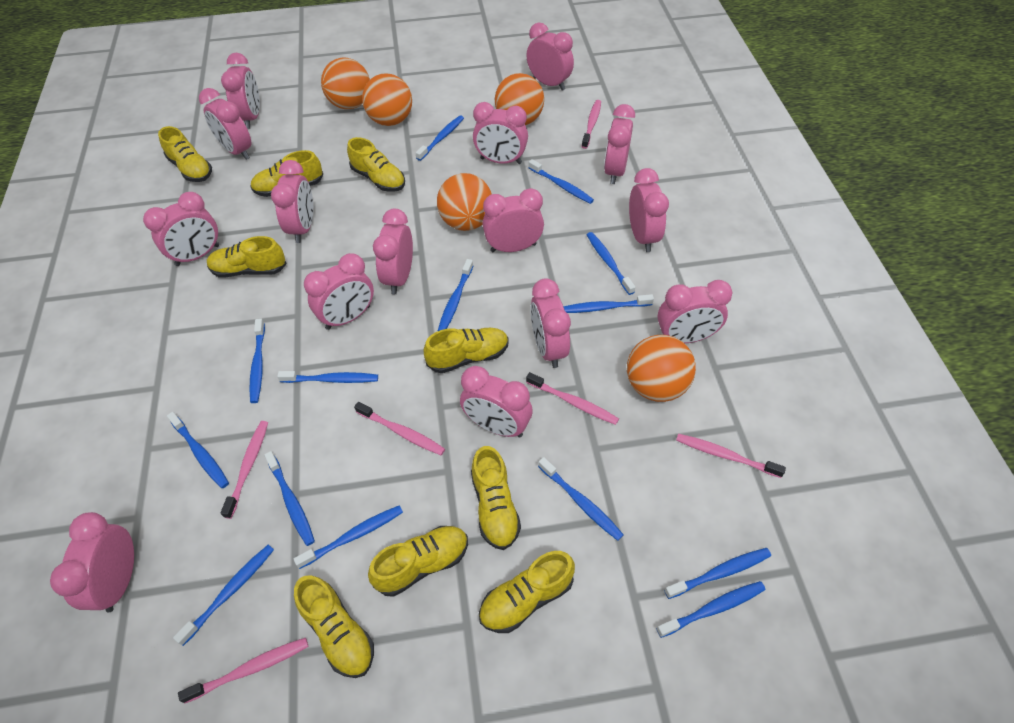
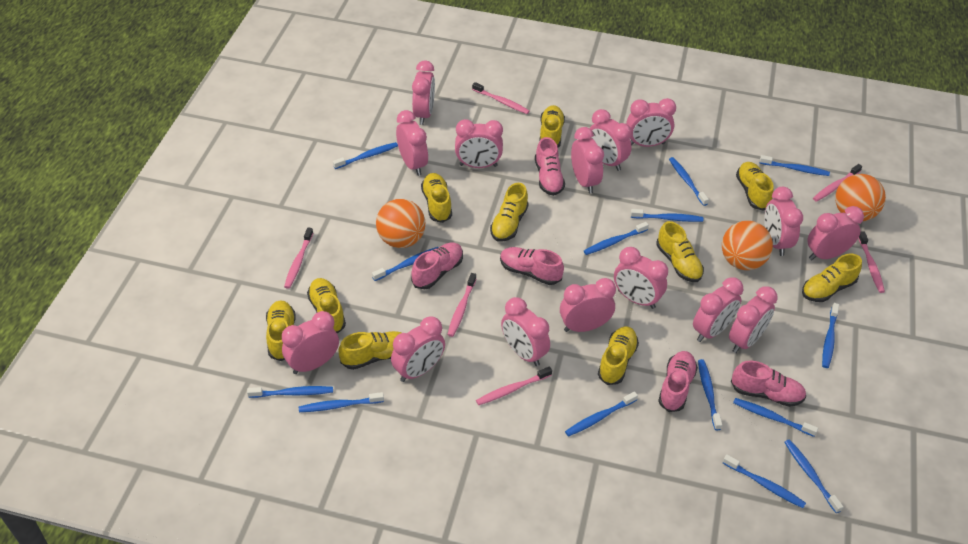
orange ball: 5 -> 3
pink shoe: 0 -> 5
yellow shoe: 9 -> 10

